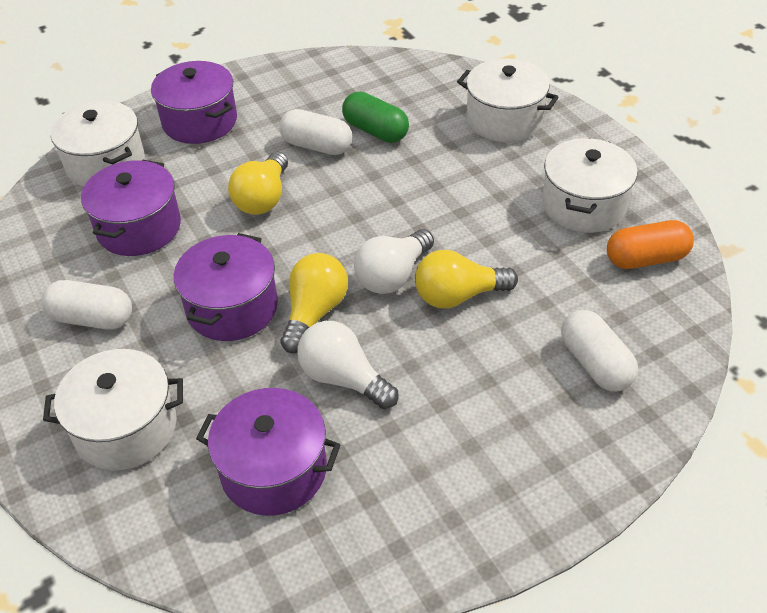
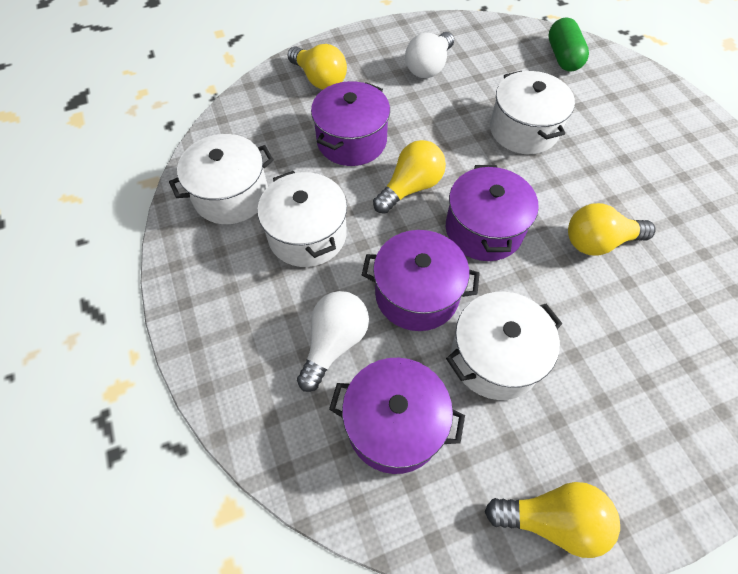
orange capsule: 1 -> 0
white capsule: 3 -> 0
yellow light bulb: 3 -> 4

